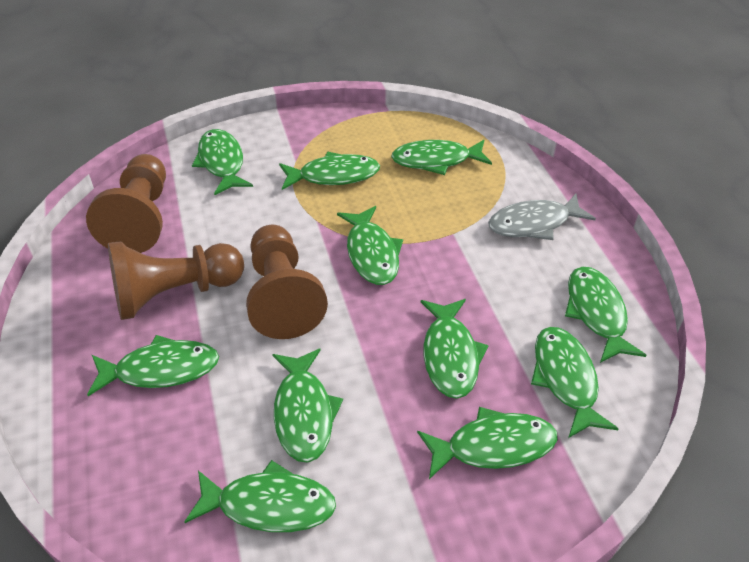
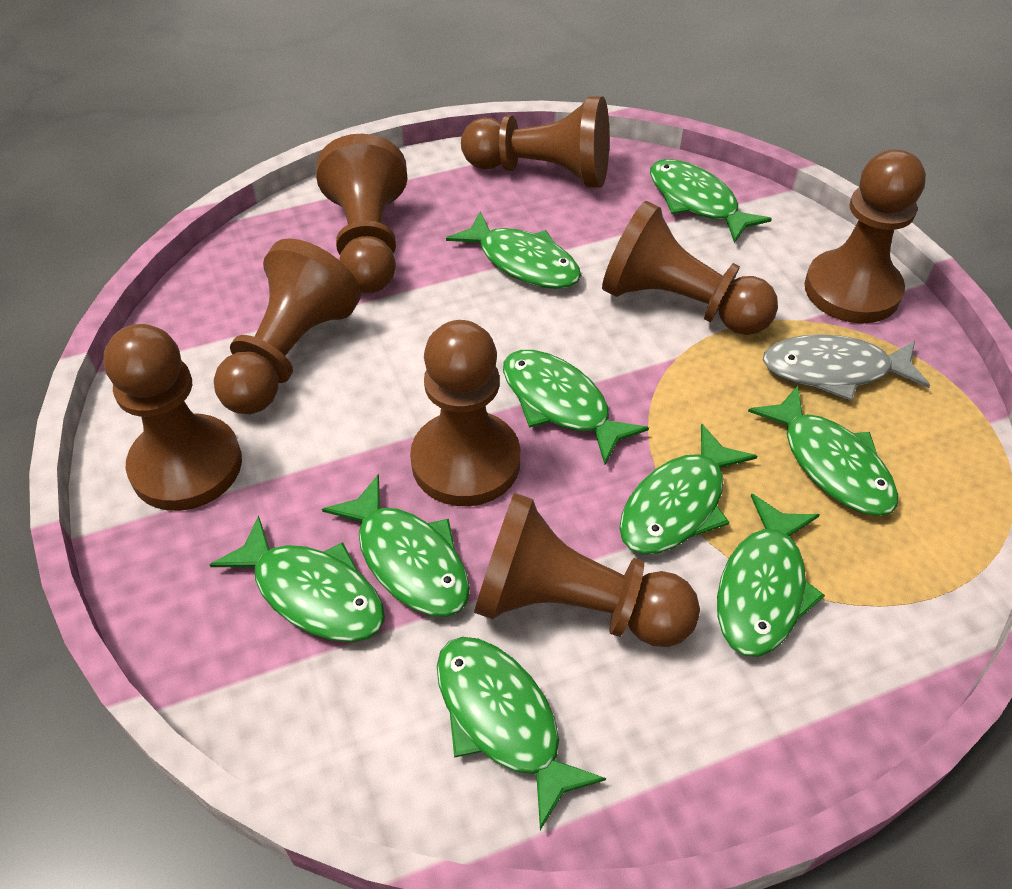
brown pawn: 3 -> 8
green fish: 11 -> 9

